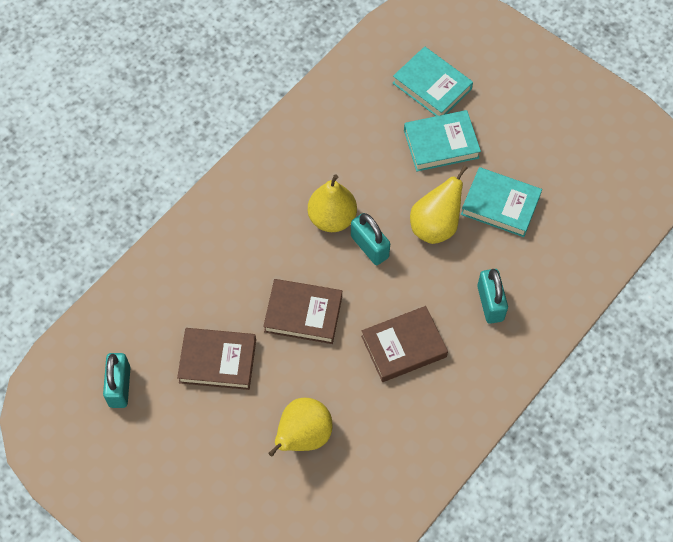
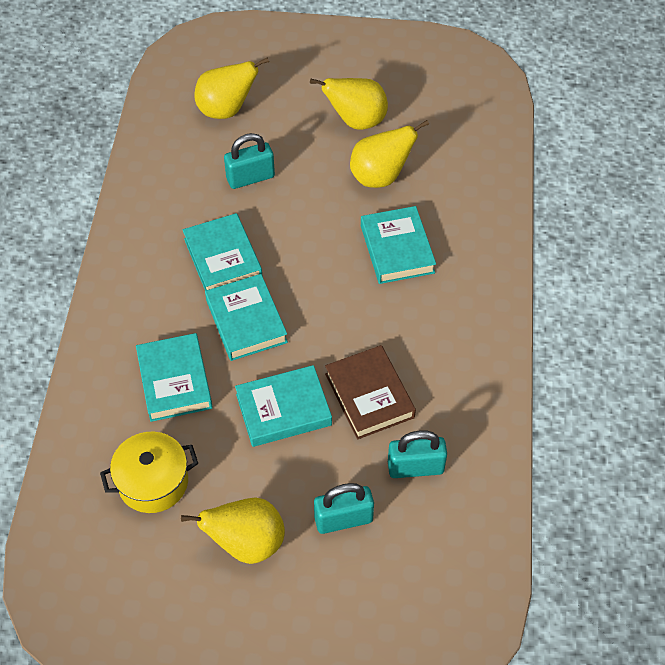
brown book: 3 -> 1
turquoise book: 3 -> 5
yellow pear: 3 -> 4
yellow pot: 0 -> 1

